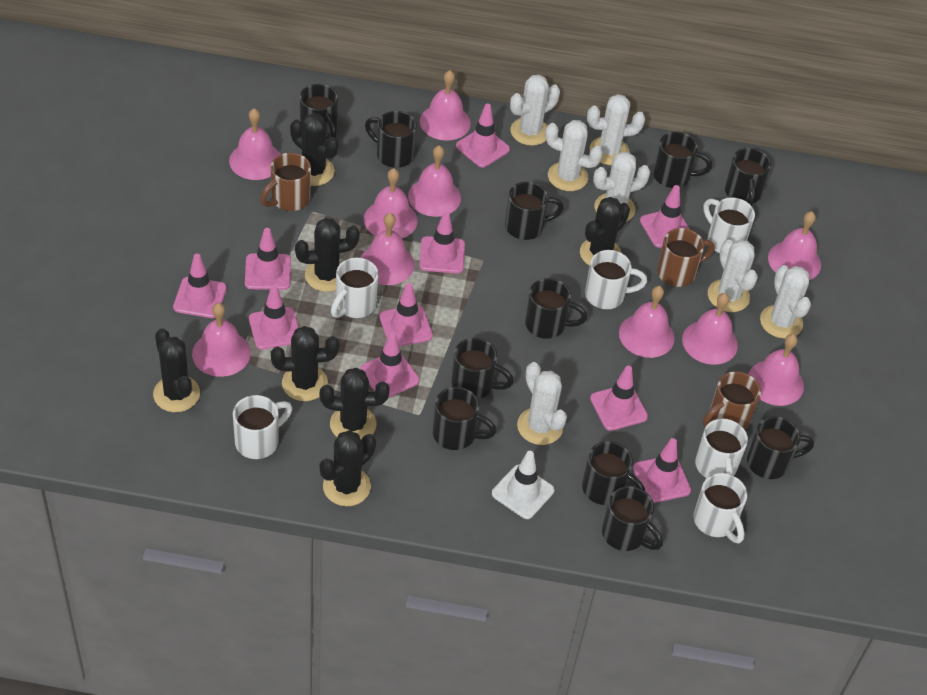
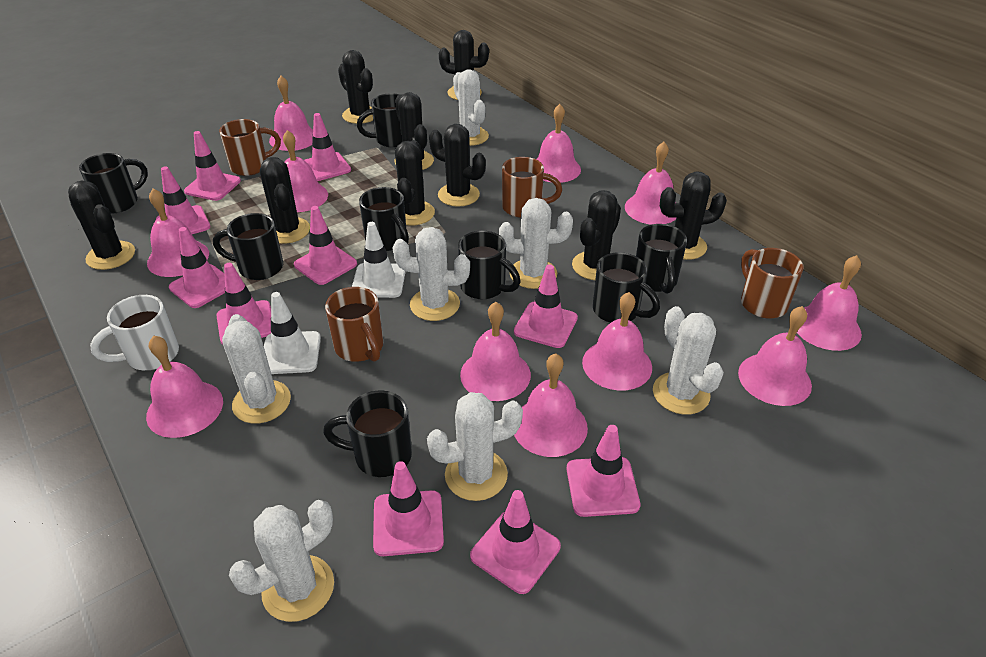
black cactus: 7 -> 9
black mug: 11 -> 8
brown mug: 3 -> 4
pink bell: 10 -> 11
white mug: 6 -> 1
white traffic cone: 1 -> 2

